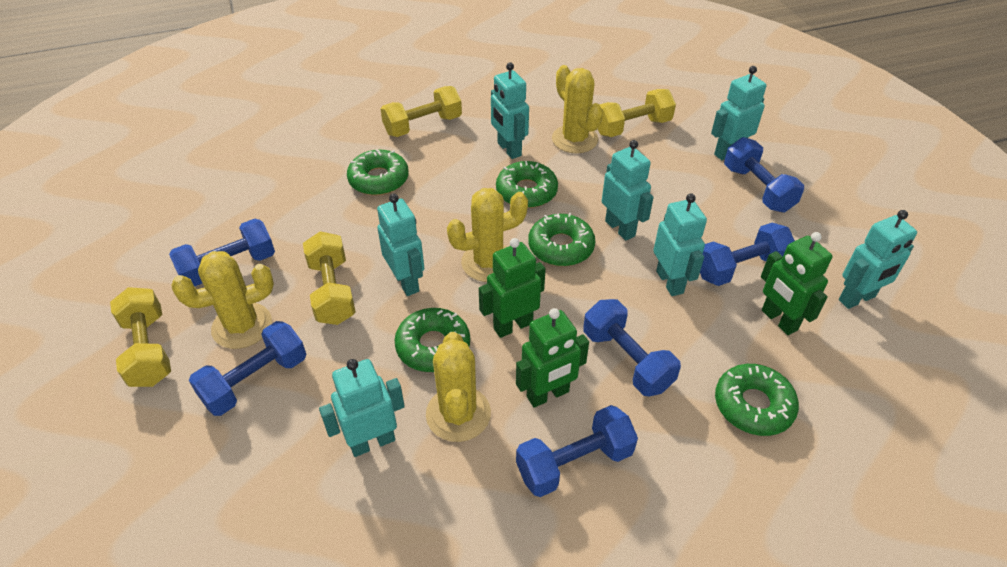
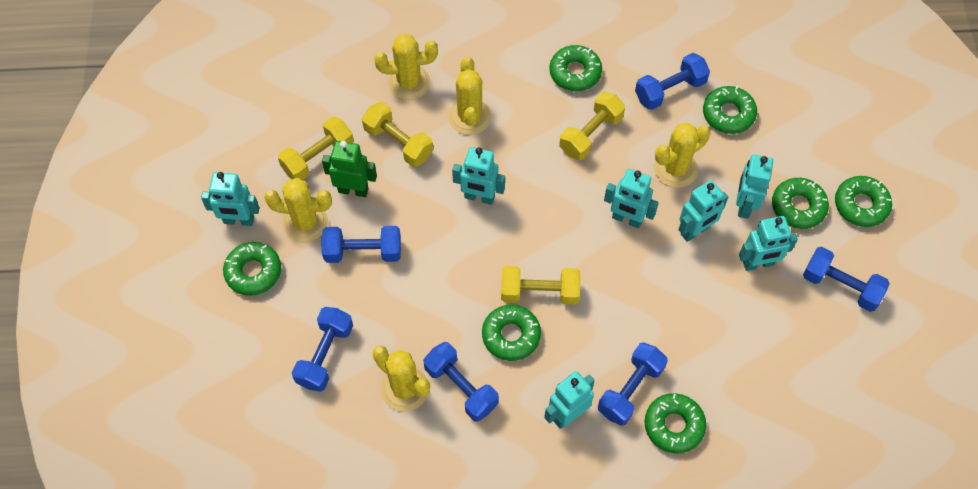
green donut: 5 -> 7
green robot: 3 -> 1
yellow cactus: 4 -> 5

